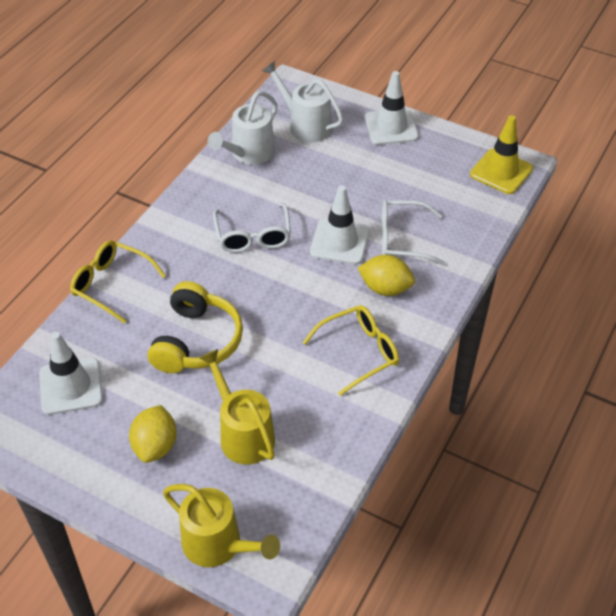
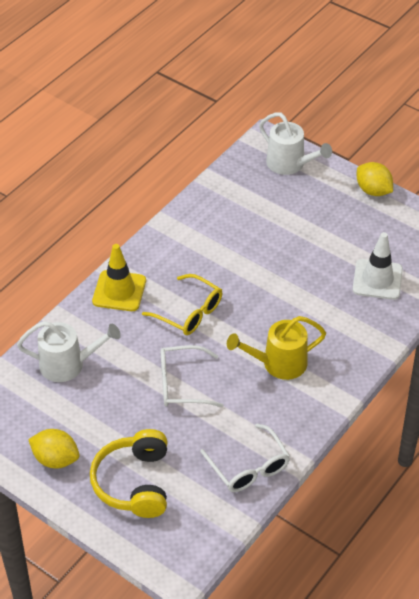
white traffic cone: 3 -> 1
yellow glasses: 2 -> 1
yellow watering can: 2 -> 1

